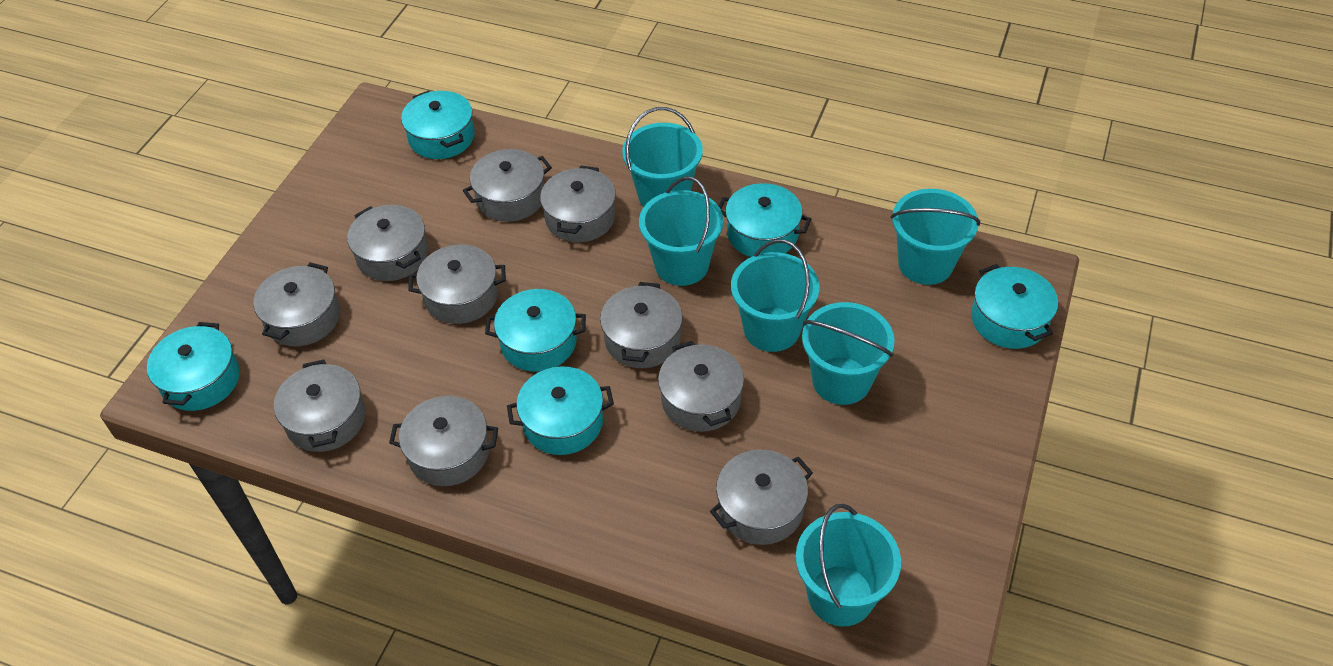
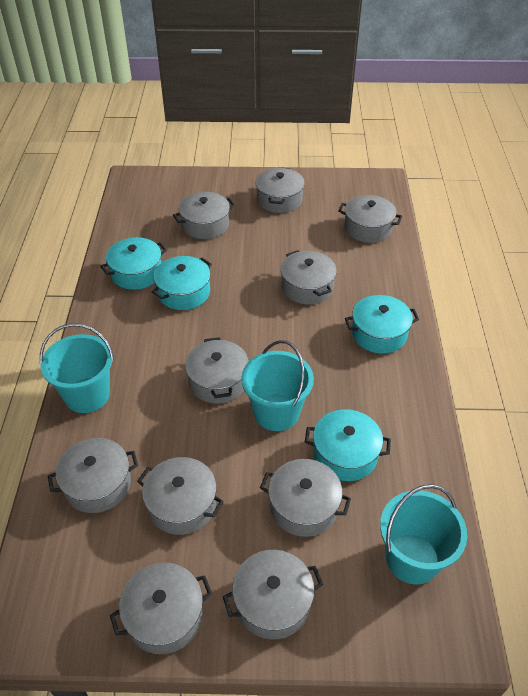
turquoise bucket: 6 -> 3
turquoise pot: 6 -> 4

